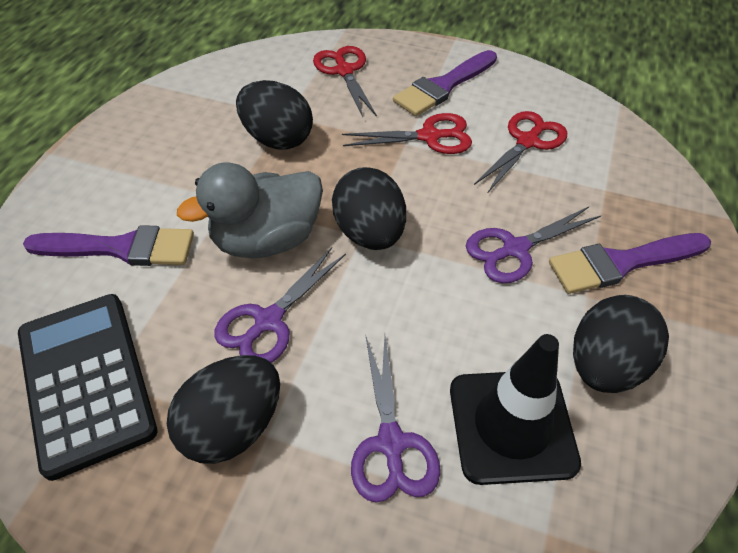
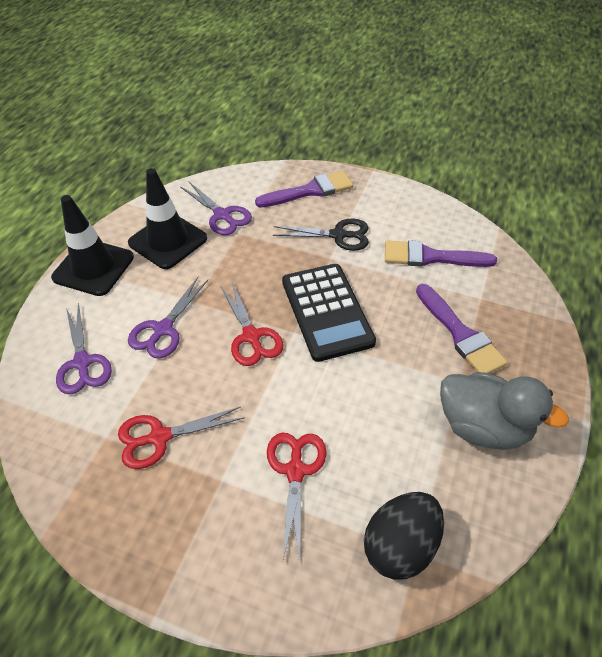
black egg: 4 -> 1
black scissors: 0 -> 1
black traffic cone: 1 -> 2

